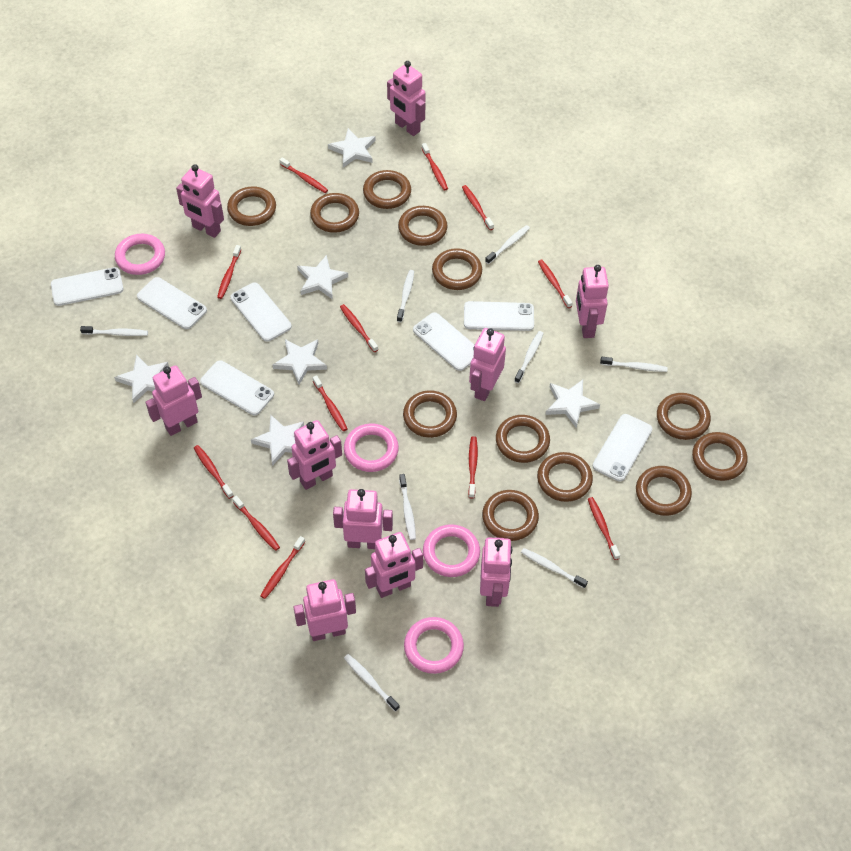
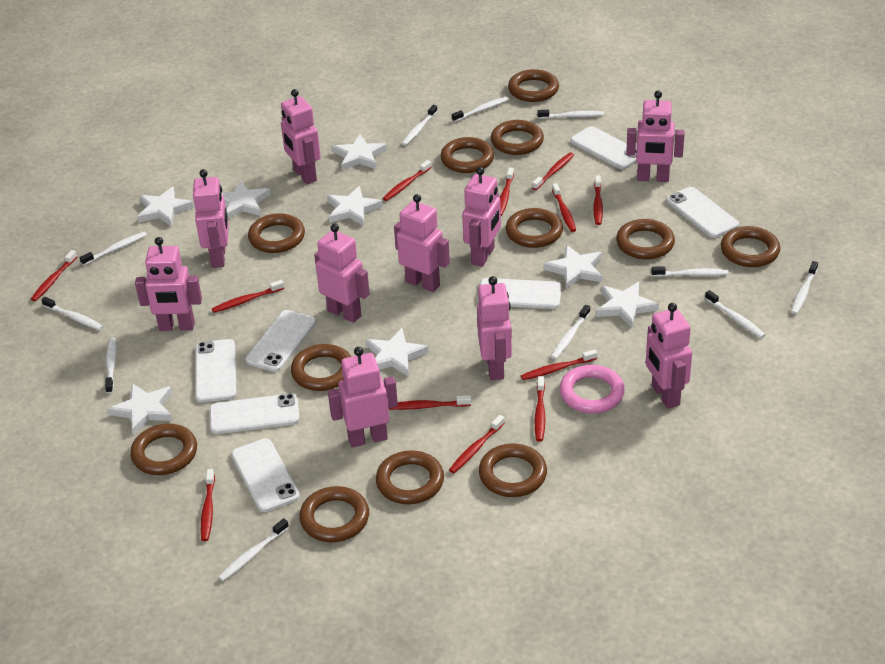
pink ring: 4 -> 1
white star: 6 -> 8
white toothbrush: 8 -> 11

